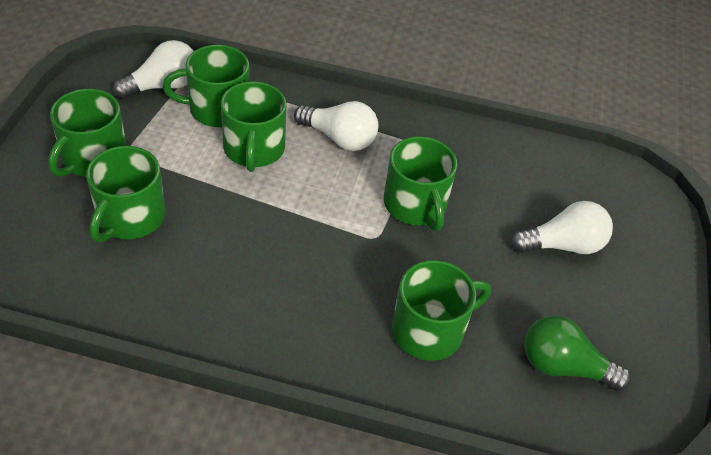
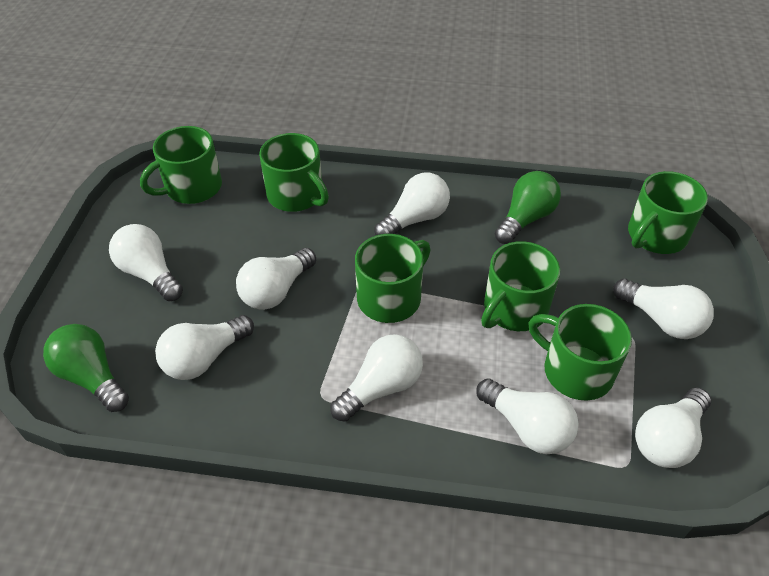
green light bulb: 1 -> 2
white light bulb: 3 -> 8

